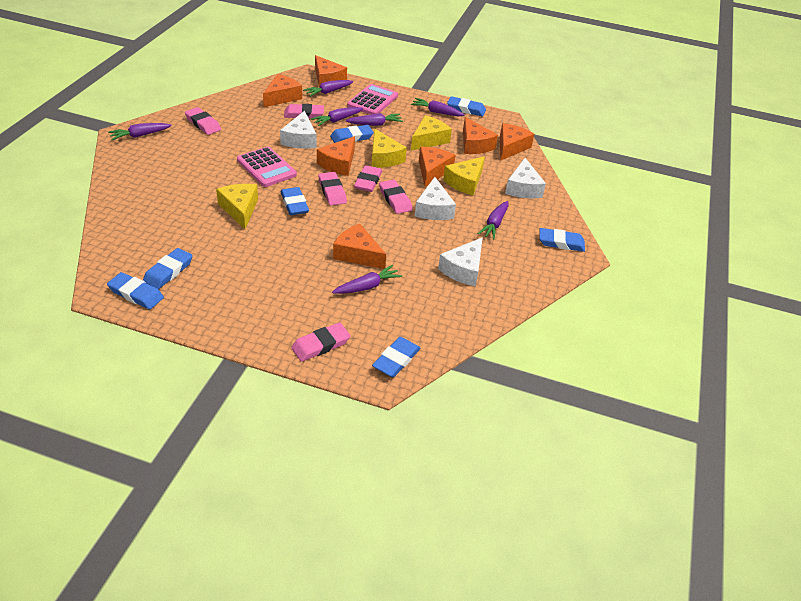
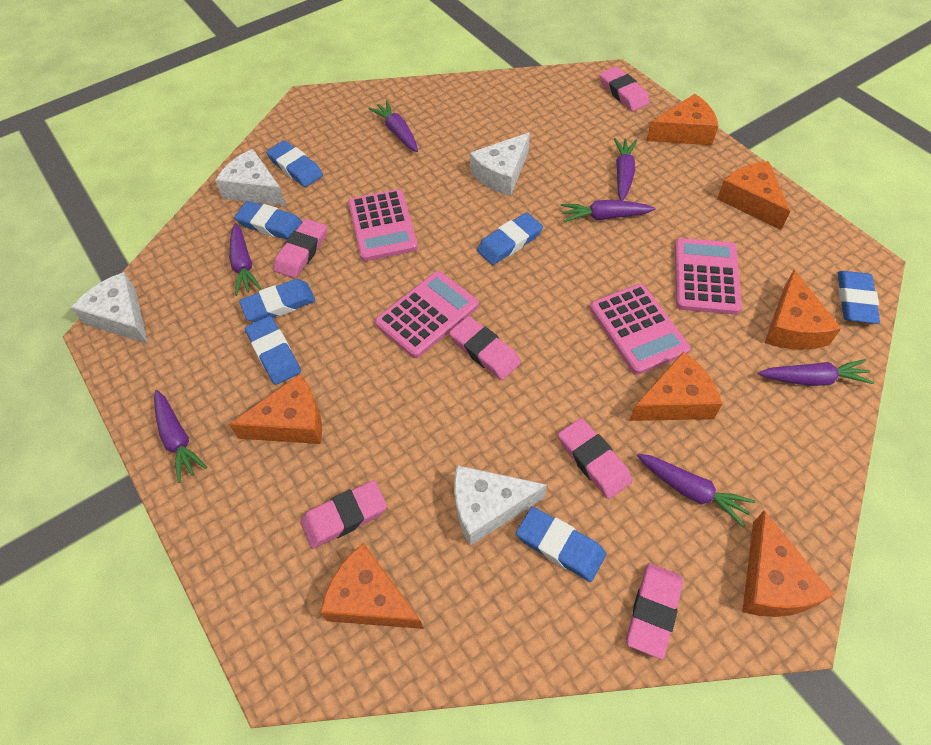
pink calculator: 2 -> 4
yellow cheese: 4 -> 0

